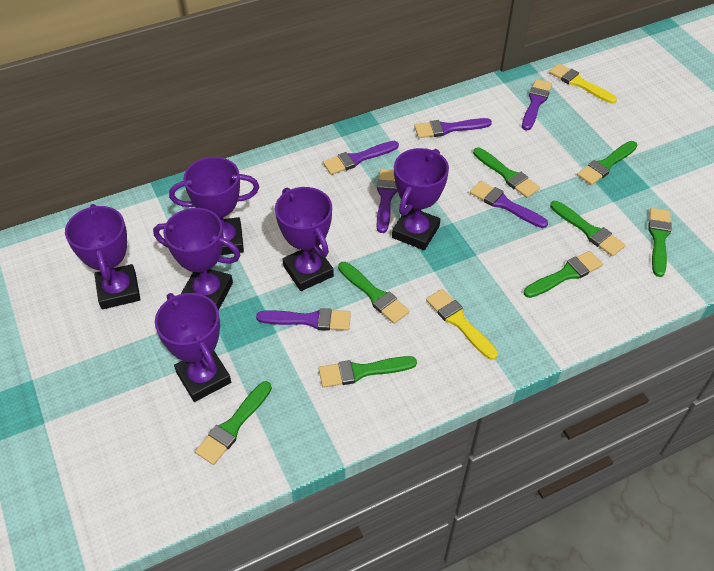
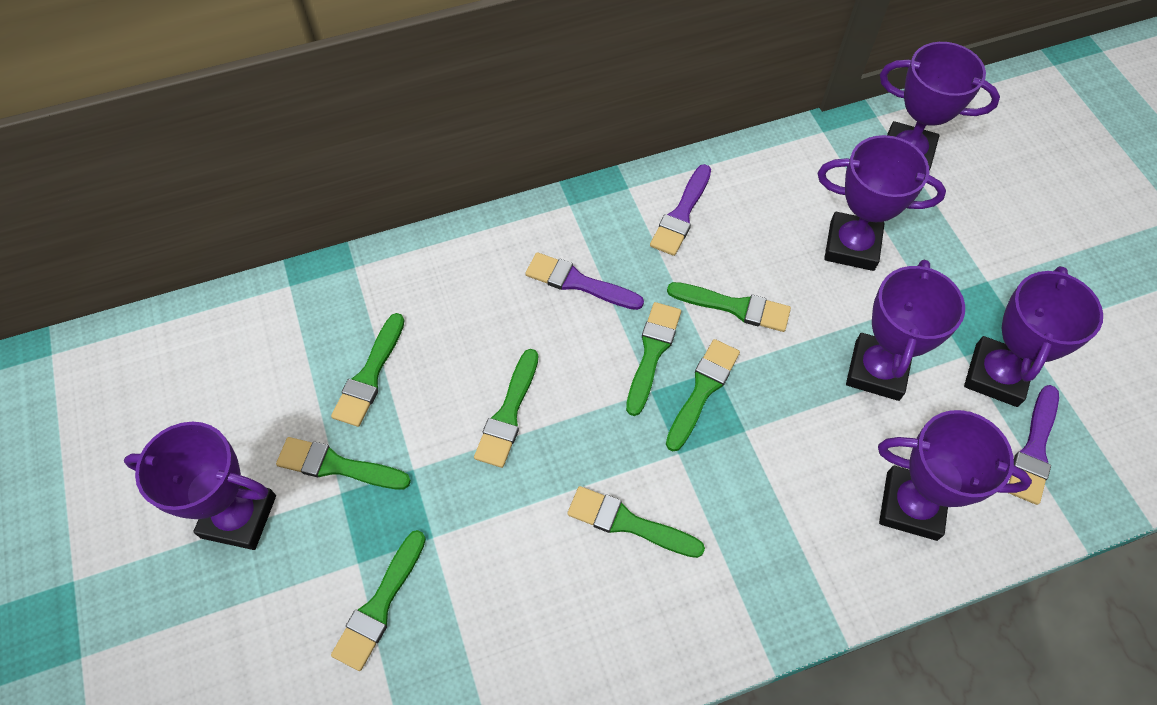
purple brush: 6 -> 3
yellow brush: 2 -> 0

